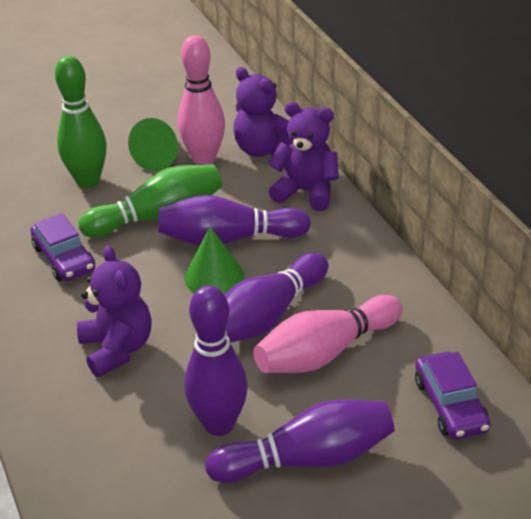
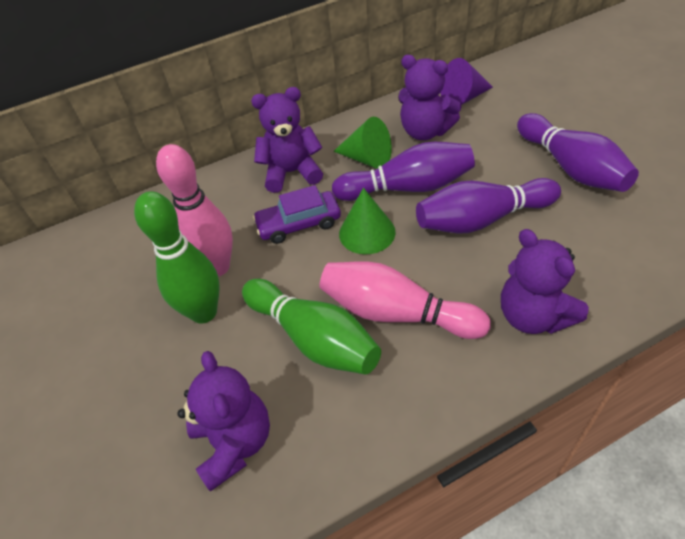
purple bowling pin: 4 -> 3
purple car: 2 -> 1
purple cone: 0 -> 1
purple teddy bear: 3 -> 4

